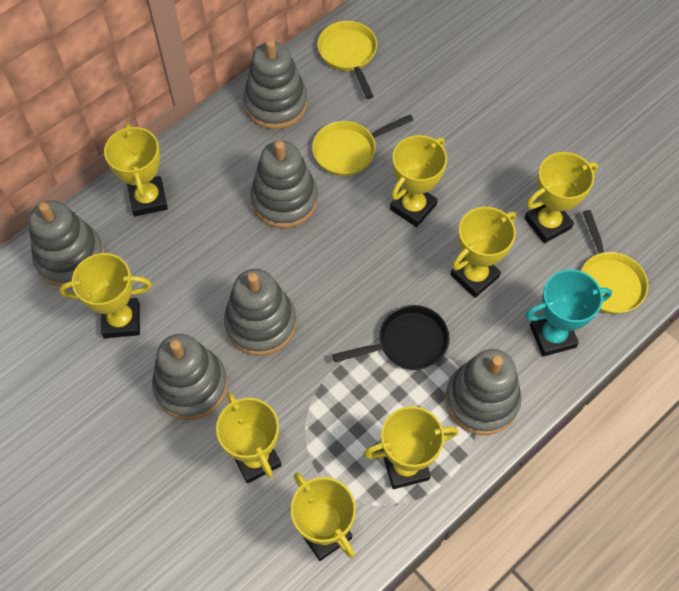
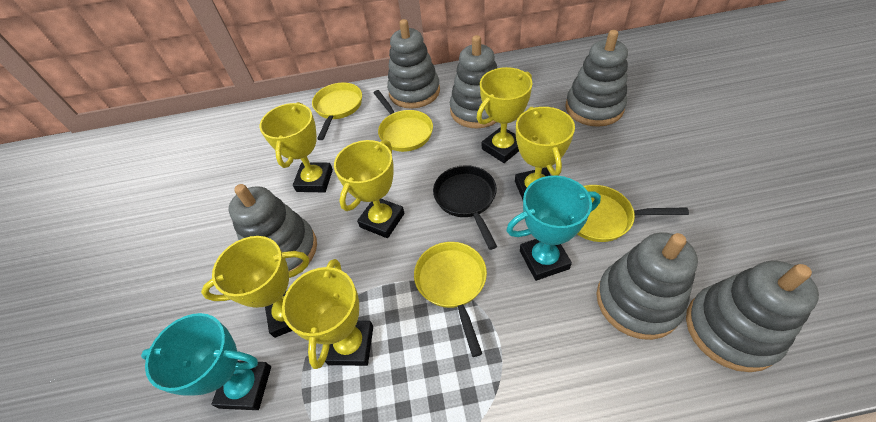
turquoise trophy: 1 -> 2
yellow pan: 3 -> 4
yellow trophy: 8 -> 6

